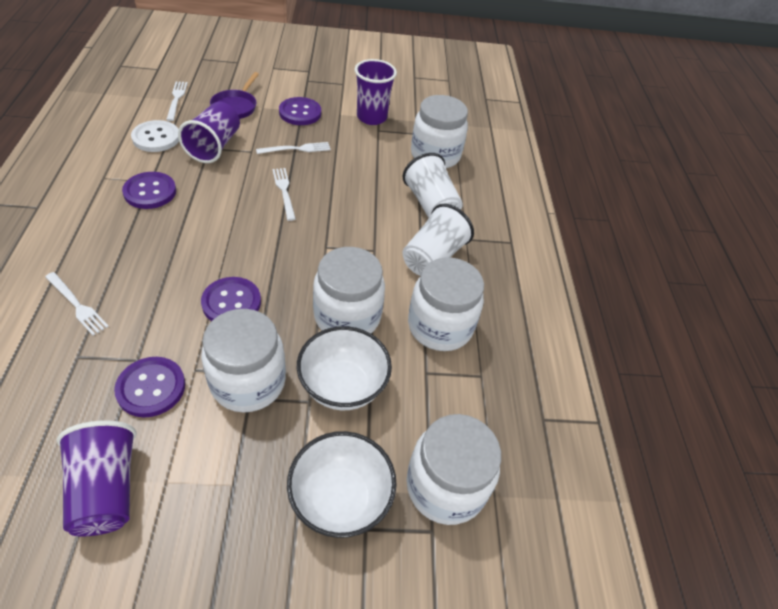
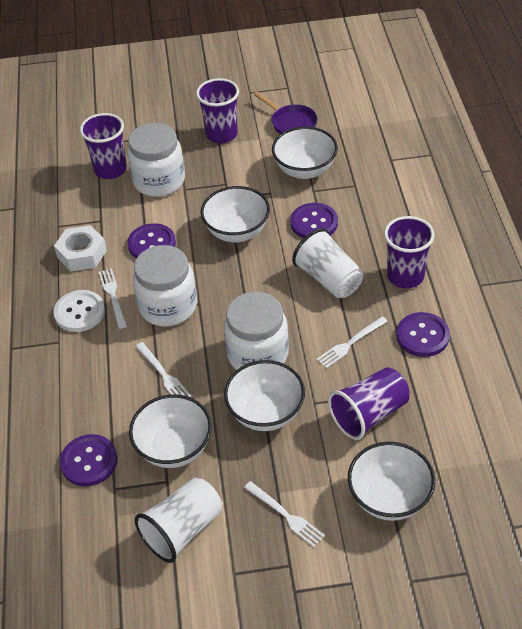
purple cup: 3 -> 4
white bowl: 2 -> 5
white jar: 5 -> 3
white nut: 0 -> 1

